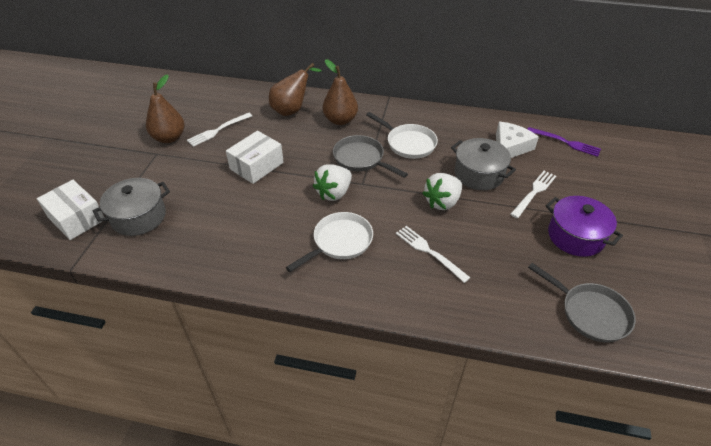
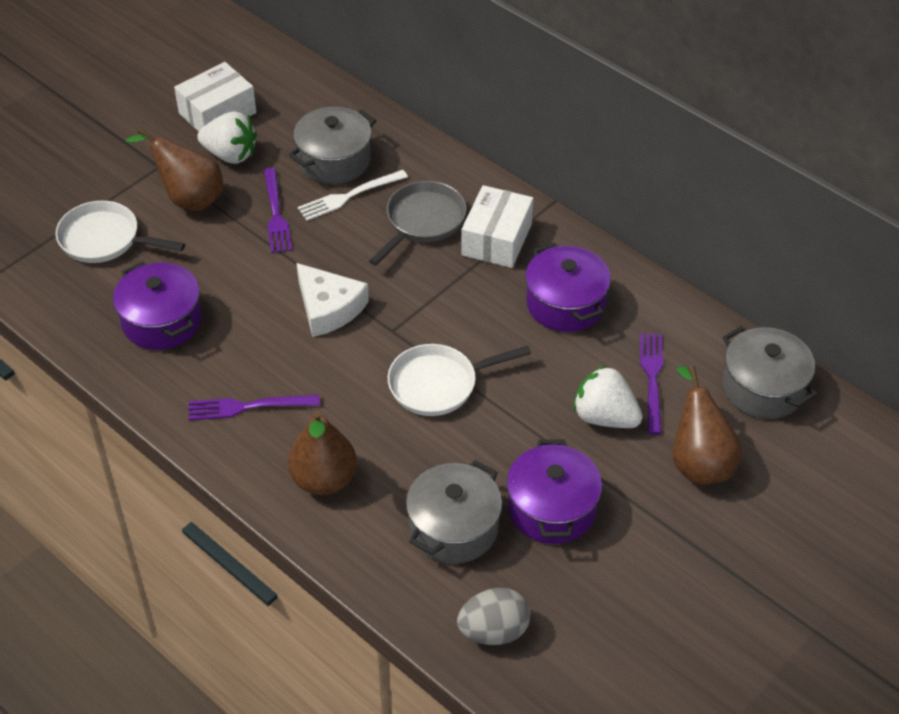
grey egg: 0 -> 1
grey pan: 2 -> 1
grey pot: 2 -> 3
purple fork: 1 -> 3
purple pot: 1 -> 3
white fork: 3 -> 1

